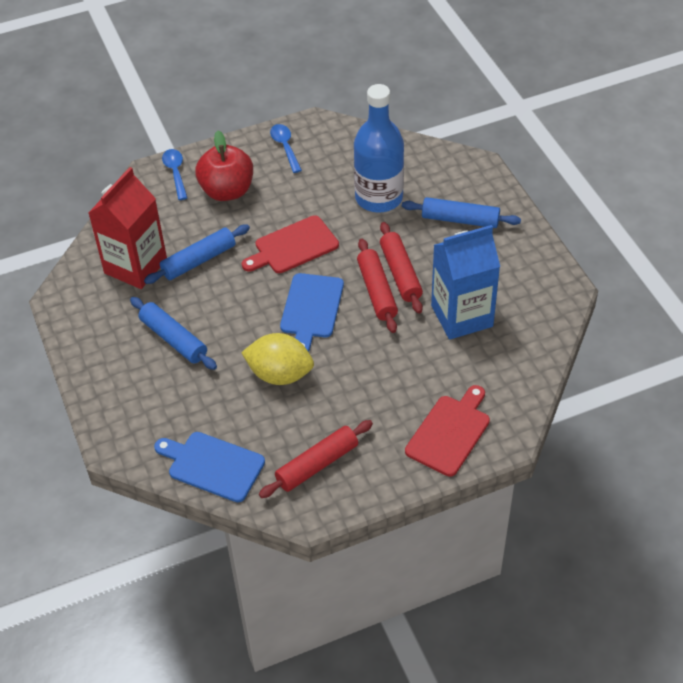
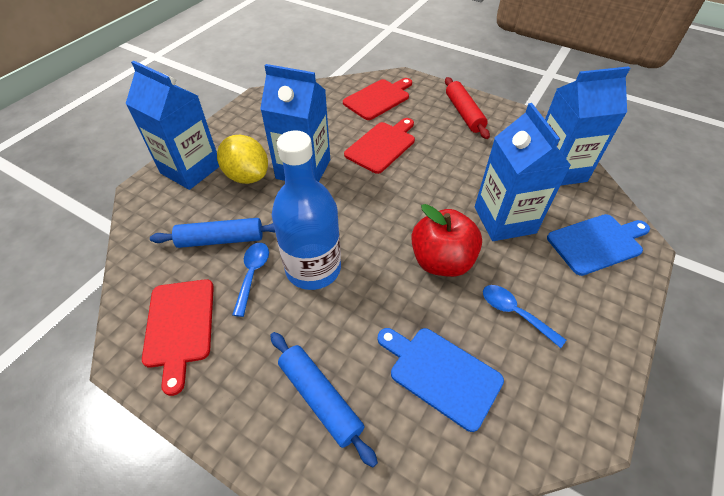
blue carton: 1 -> 4
blue rolling pin: 3 -> 2
red carton: 1 -> 0
red cutting board: 2 -> 3
red rolling pin: 3 -> 1

